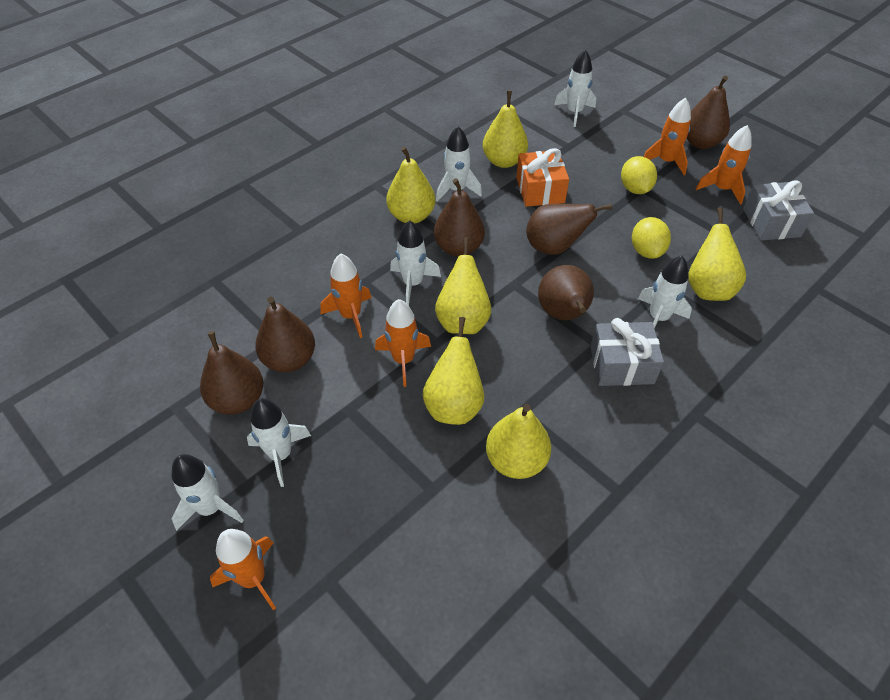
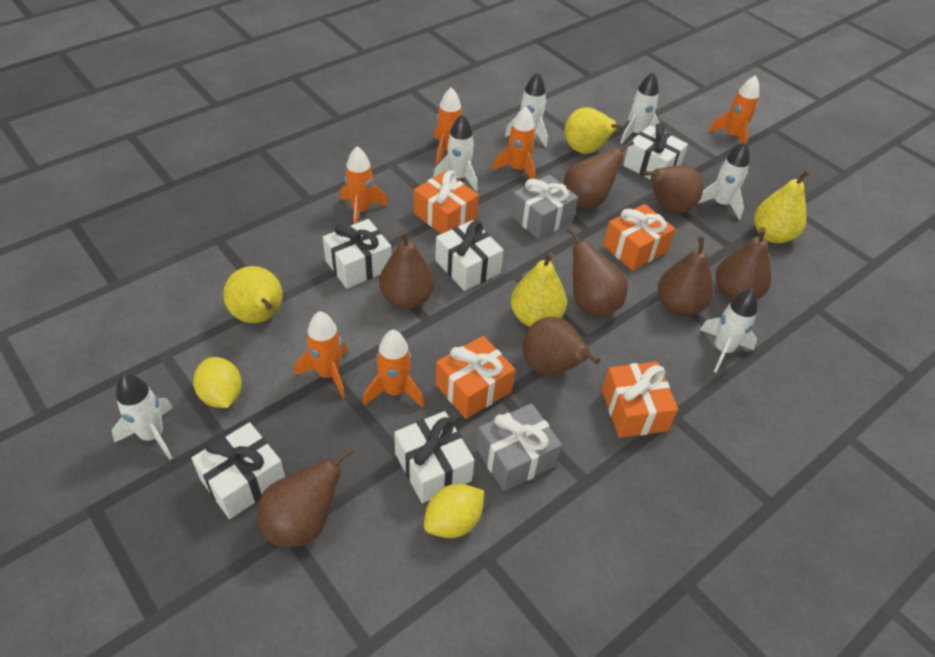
brown pear: 6 -> 8
orange gift: 1 -> 4
orange rocket: 5 -> 6
white gift: 0 -> 5
yellow pear: 6 -> 4

